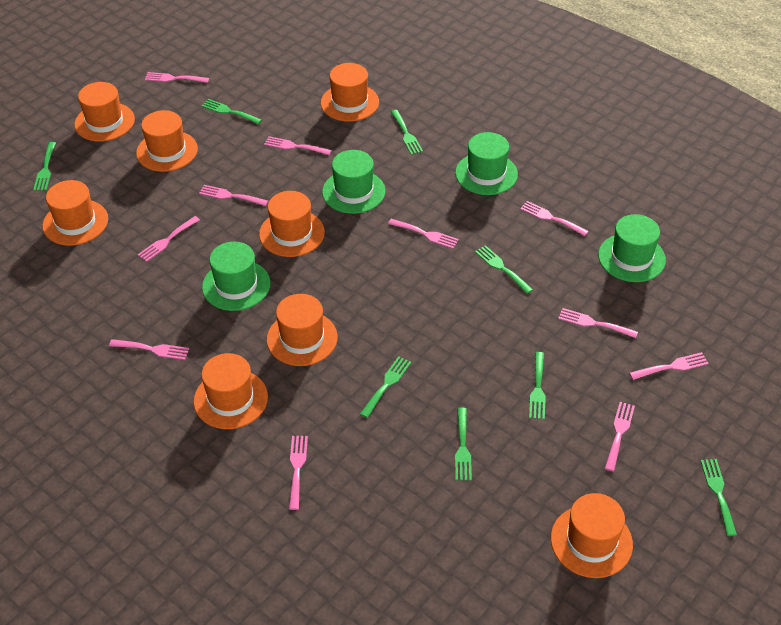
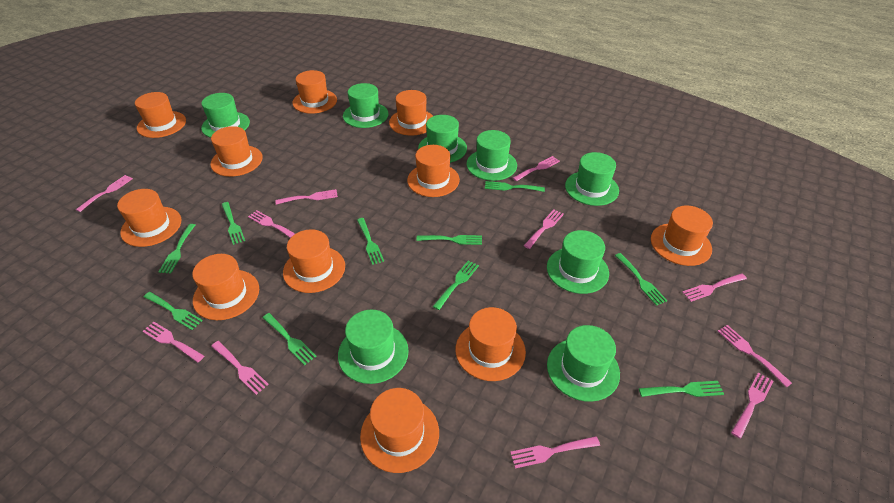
green fork: 8 -> 10
green hat: 4 -> 8
orange hat: 8 -> 11

